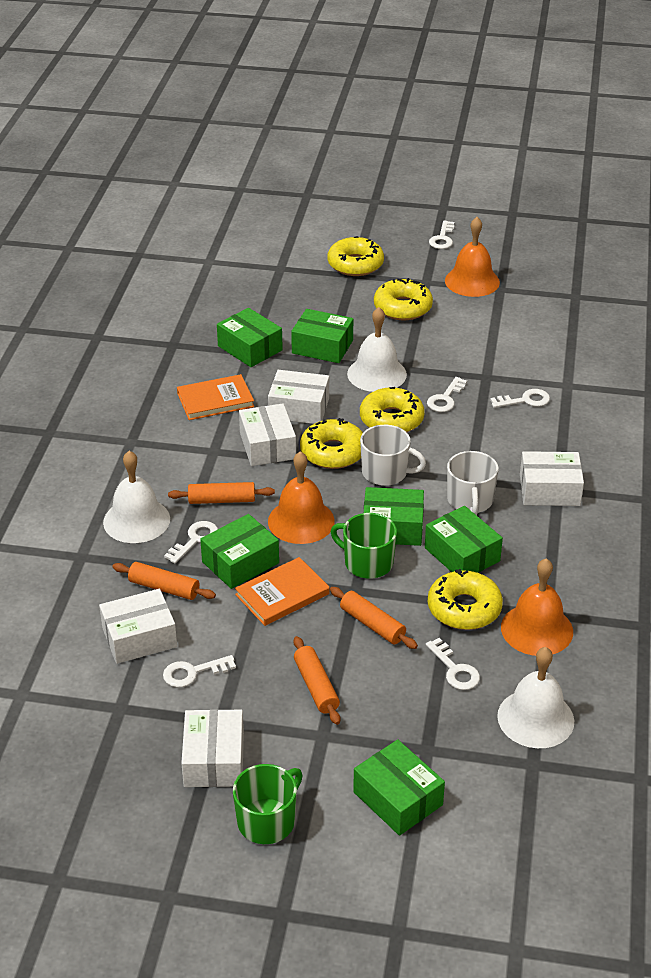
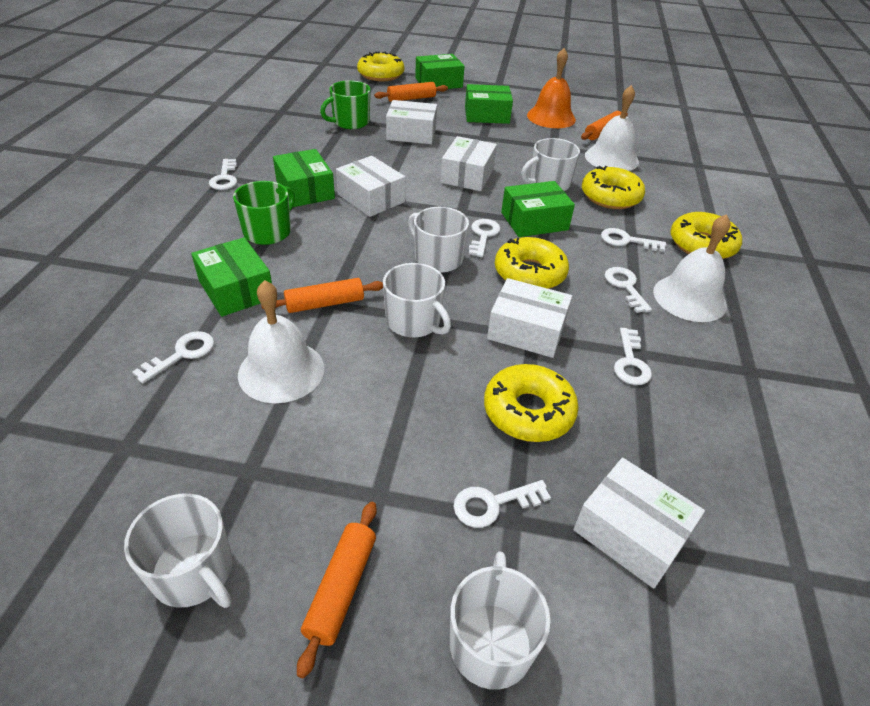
green box: 6 -> 5
orange bell: 3 -> 1
orange book: 2 -> 0
white key: 6 -> 7
white mug: 2 -> 5

